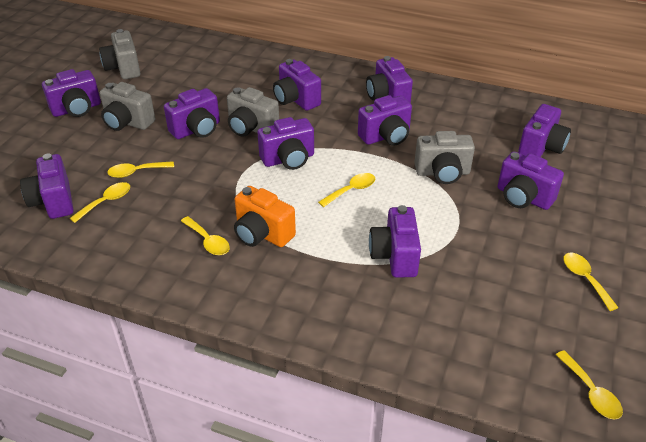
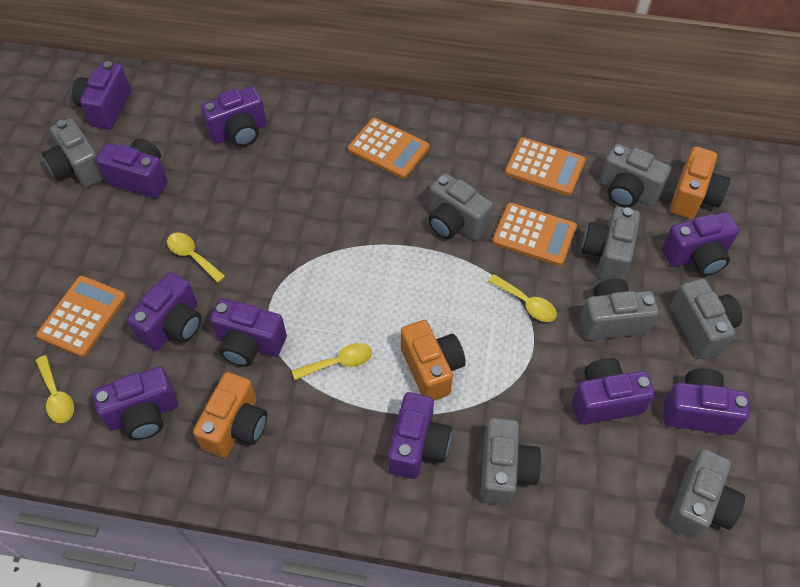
grey camera: 4 -> 8
orange calculator: 0 -> 4
orange camera: 1 -> 3
yellow spoon: 6 -> 4

